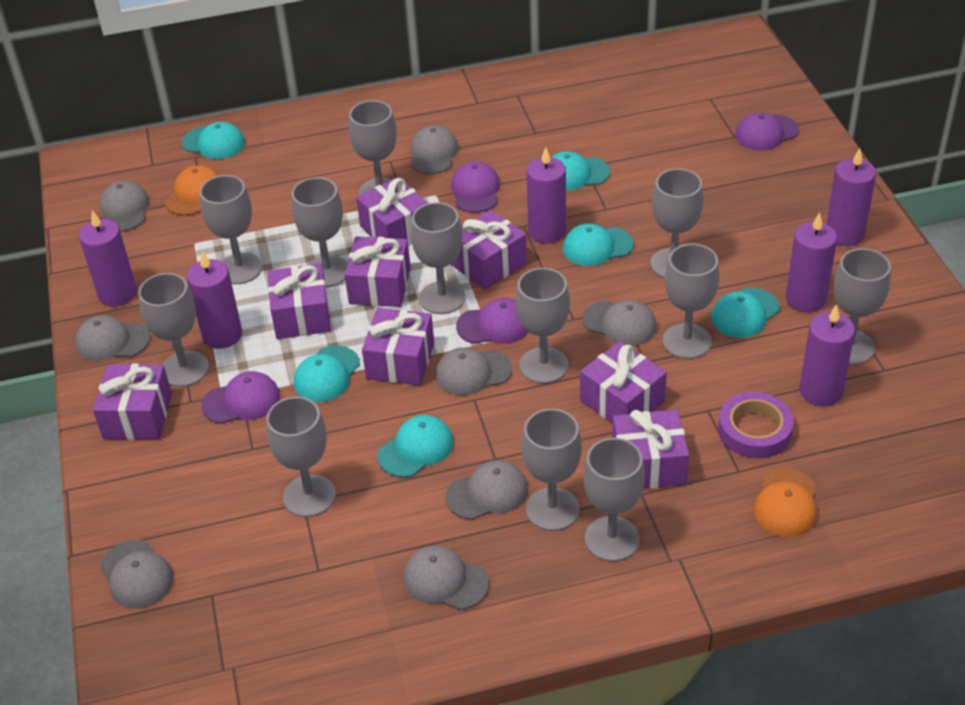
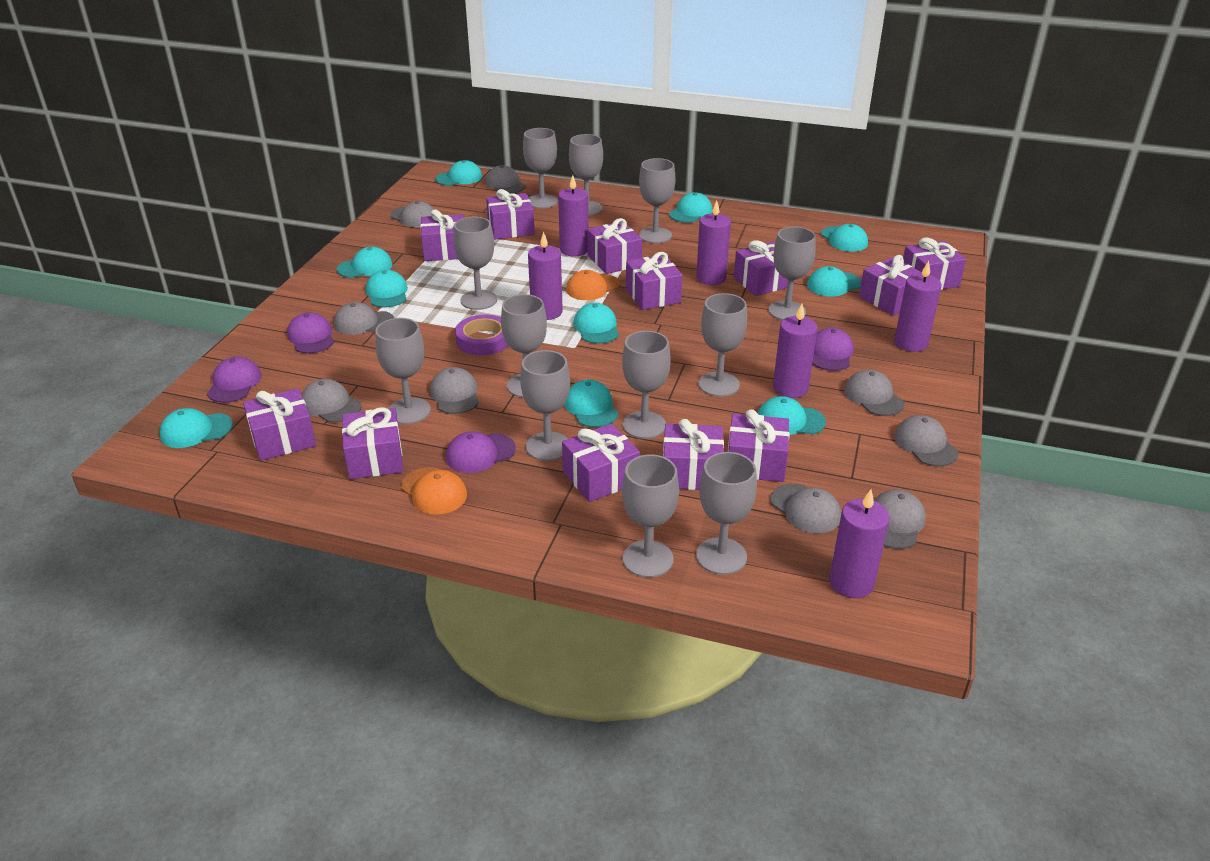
grey cap: 8 -> 9
purple gift: 8 -> 12
turquoise cap: 6 -> 10

